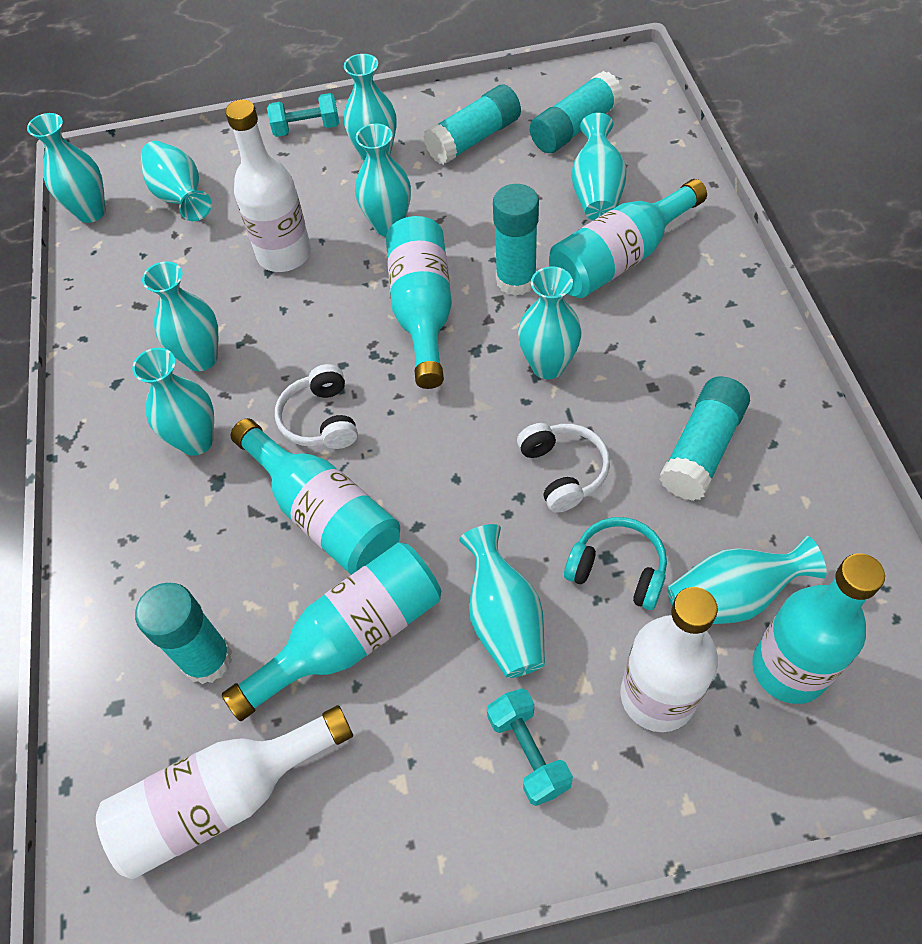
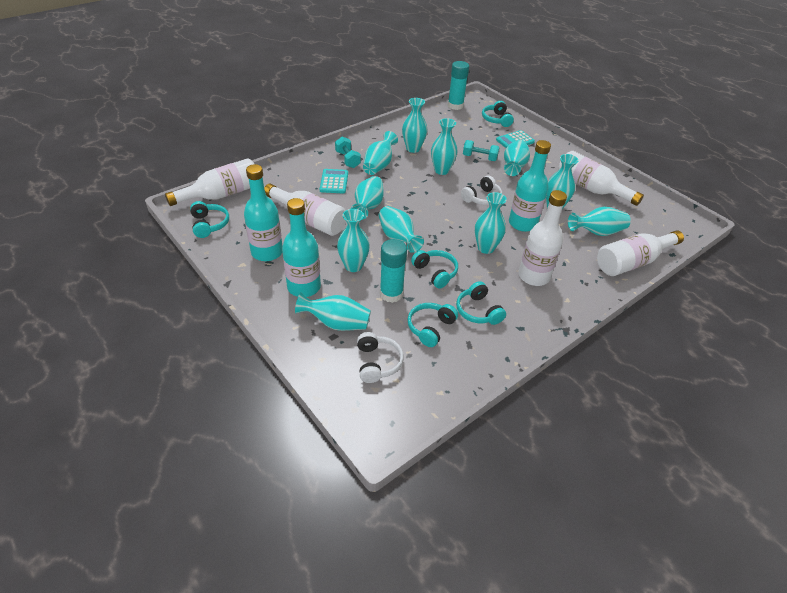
turquoise bottle: 5 -> 3
turquoise calculator: 0 -> 2
turquoise glue stick: 5 -> 2
turquoise headphones: 1 -> 5
turquoise vase: 10 -> 11
white bottle: 3 -> 5

